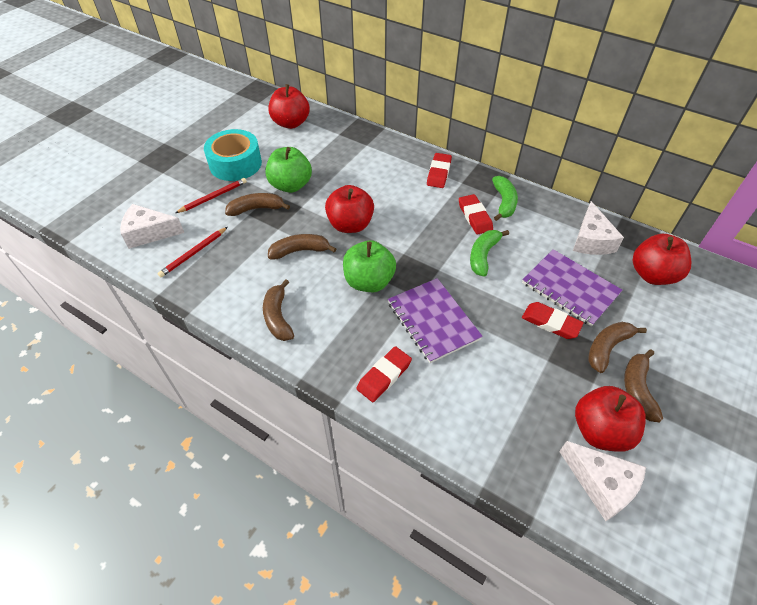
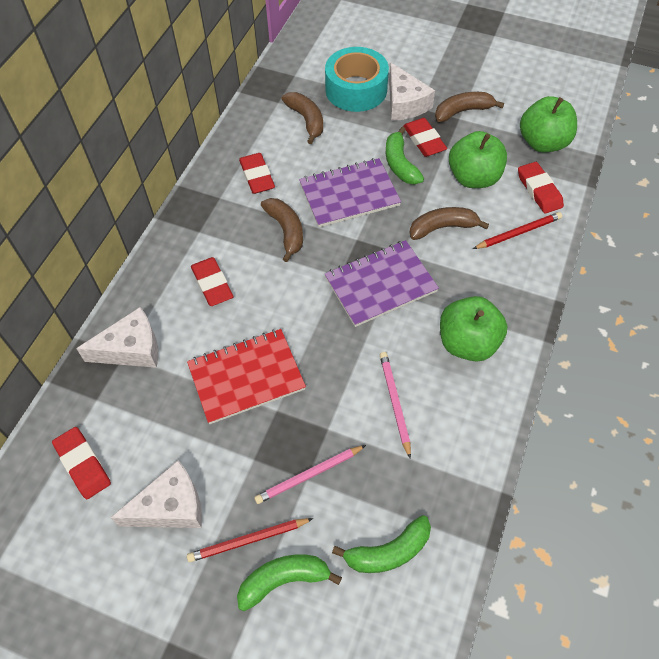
brown banana: 5 -> 4
green apple: 2 -> 3
green banana: 2 -> 3
pink pencil: 0 -> 2
red apple: 4 -> 0
red eraser: 4 -> 5
red notebook: 0 -> 1

